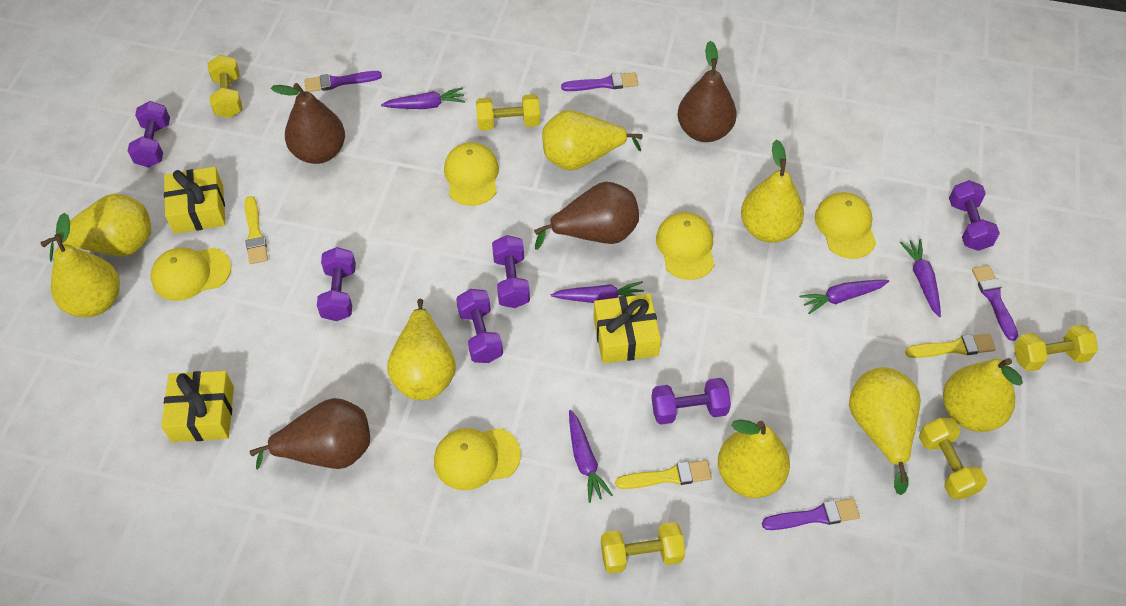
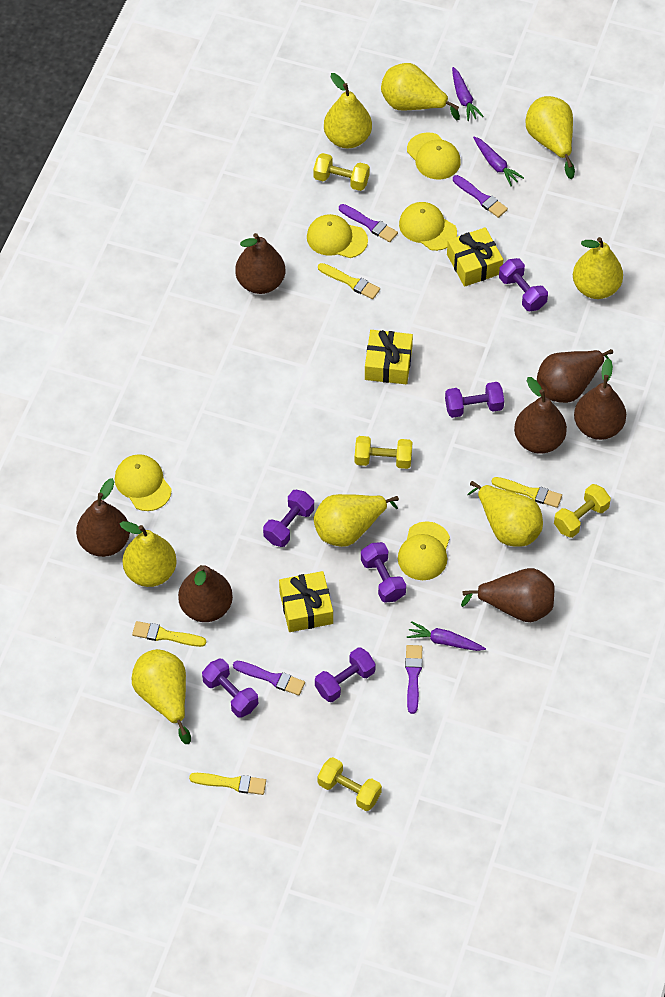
brown pear: 4 -> 7
purple carrot: 5 -> 3
yellow brush: 3 -> 4
yellow dumbbell: 5 -> 4

